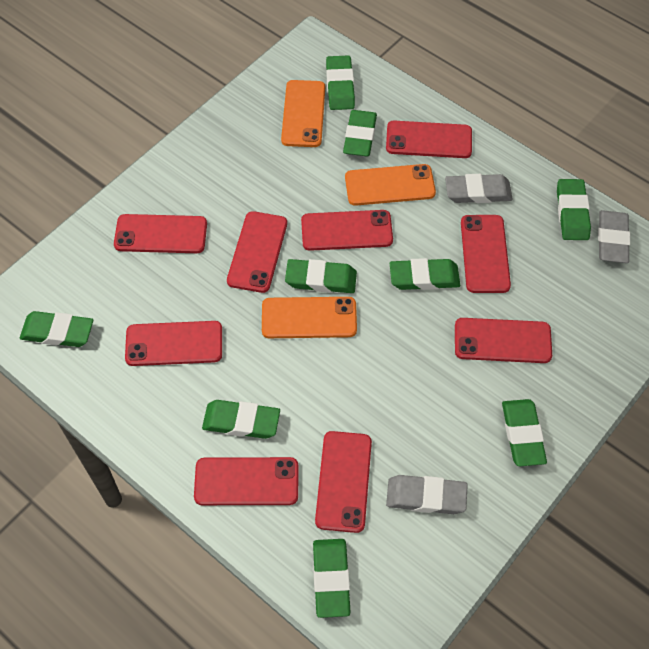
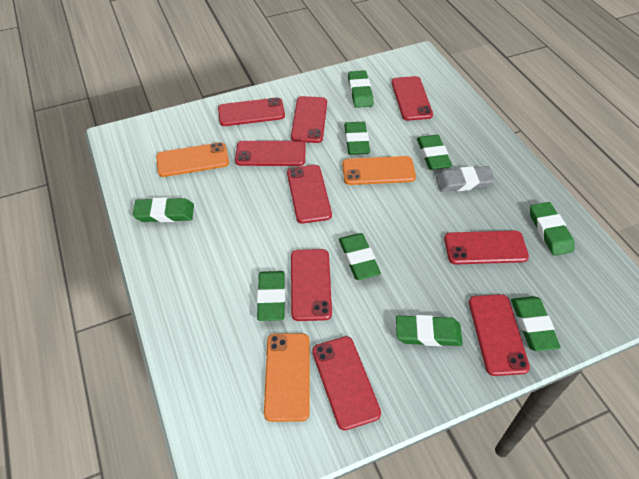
grey eraser: 3 -> 1

